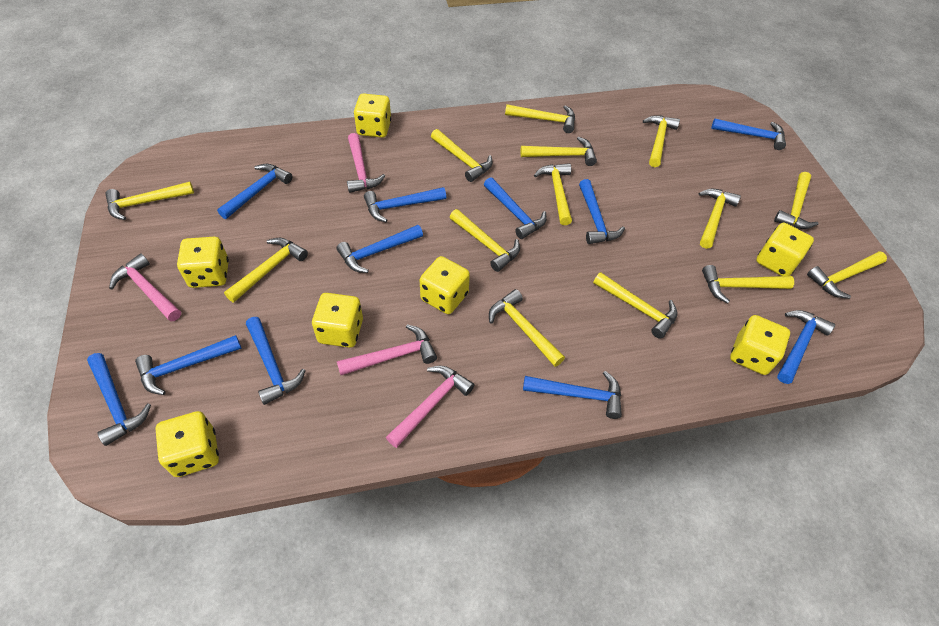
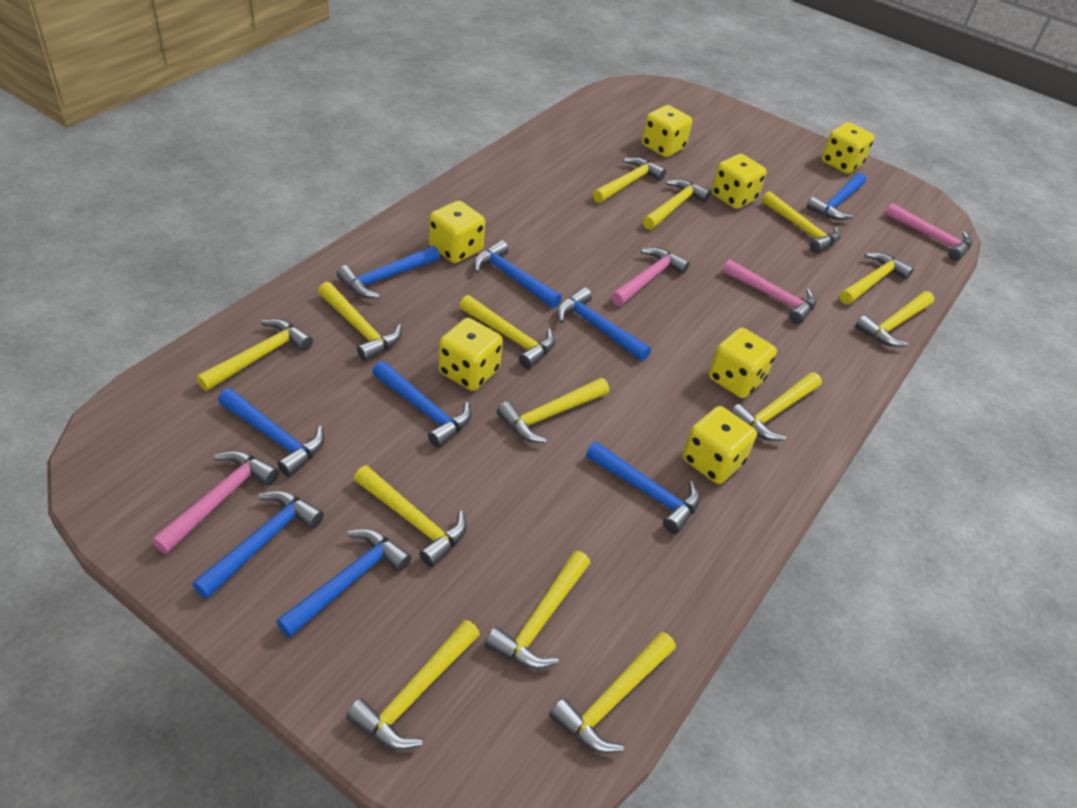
blue hammer: 11 -> 9

